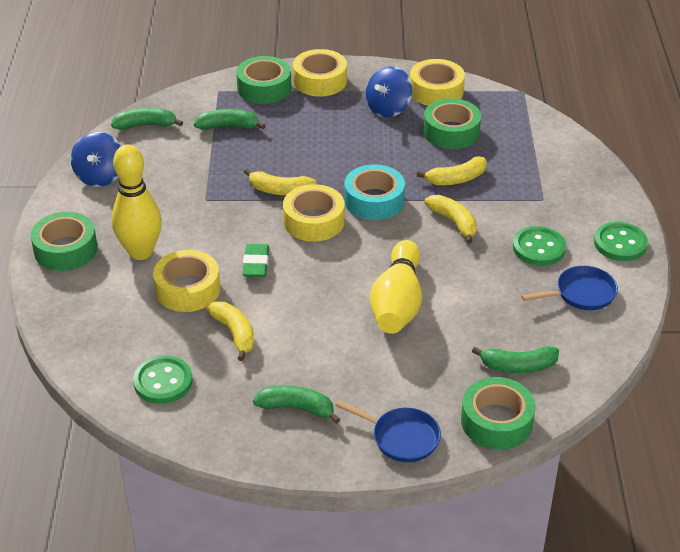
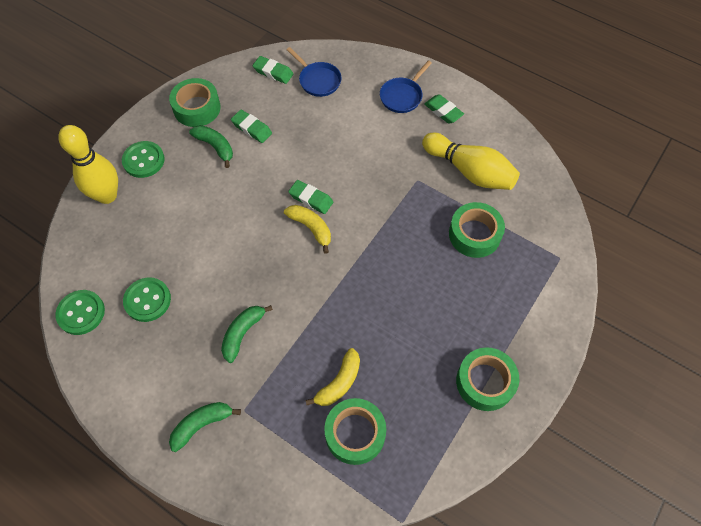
blue spinning top: 2 -> 0
green banana: 4 -> 3
green eraser: 1 -> 4
turquoise tape: 1 -> 0
yellow banana: 4 -> 2
yellow tape: 4 -> 0

